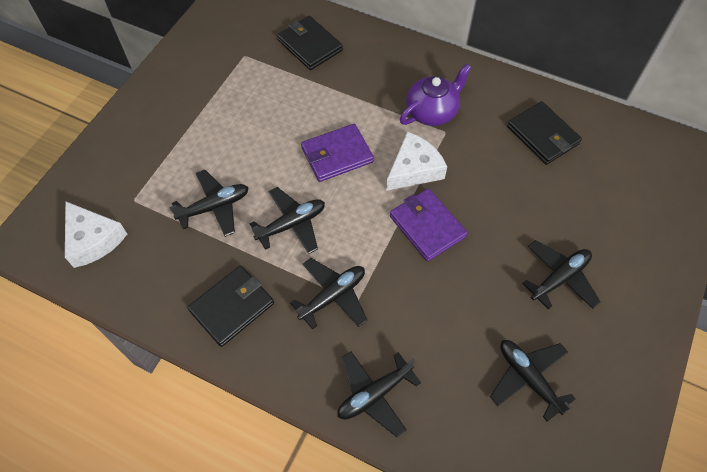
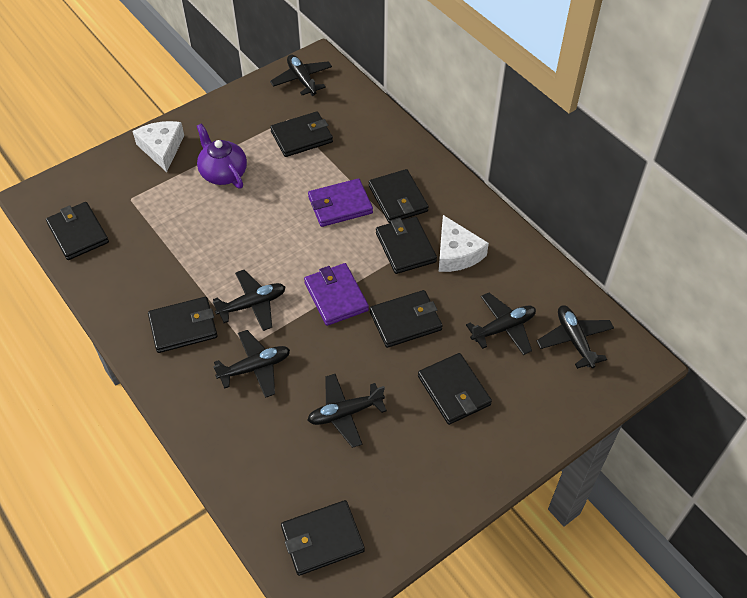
black wallet: 3 -> 8

